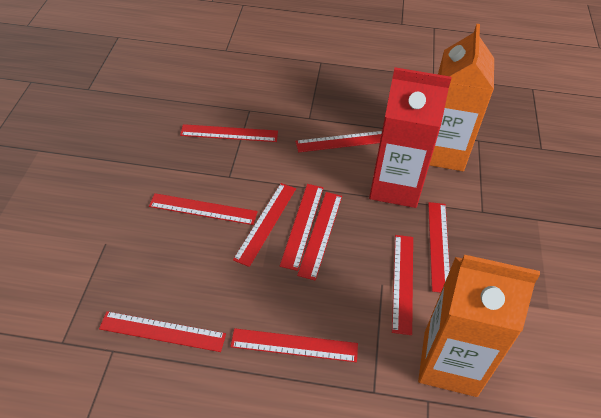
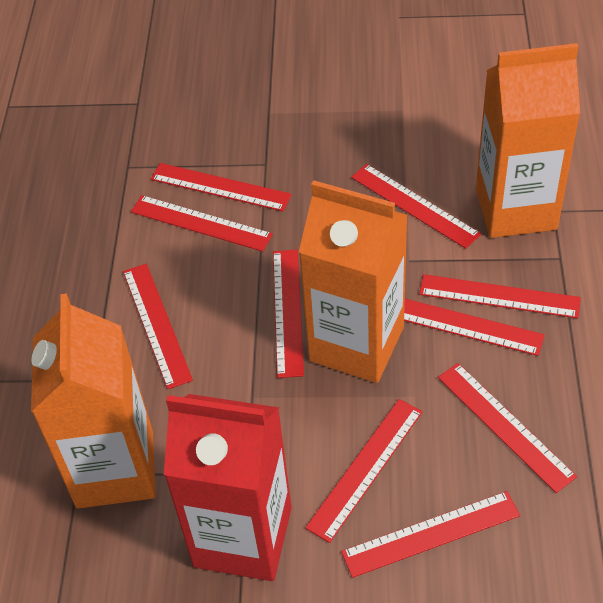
orange carton: 2 -> 3

